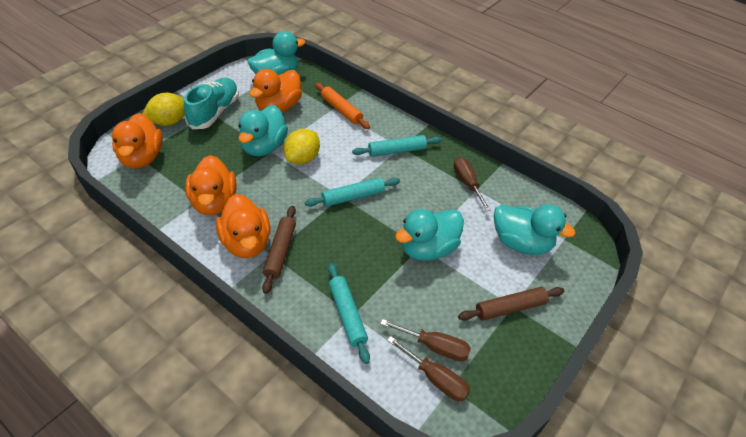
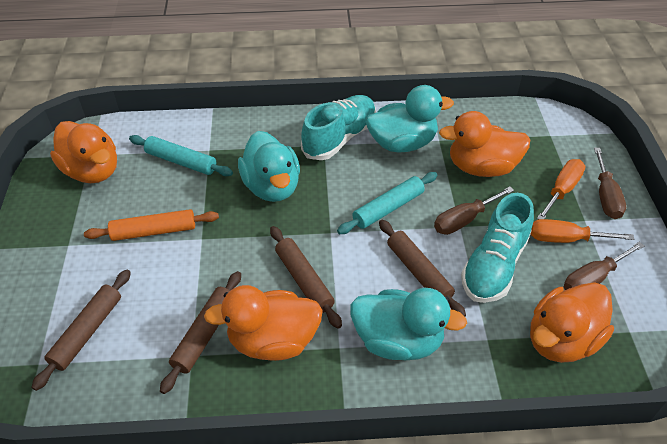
brown rolling pin: 2 -> 4
orange screwdriver: 0 -> 2
turquoise duck: 4 -> 3
turquoise rolling pin: 3 -> 2
turquoise shoe: 1 -> 2
yellow lemon: 2 -> 0

